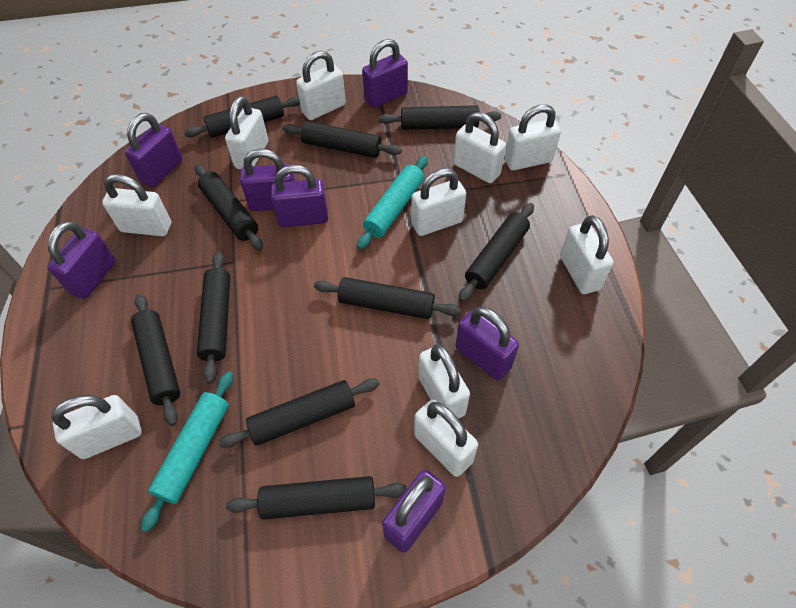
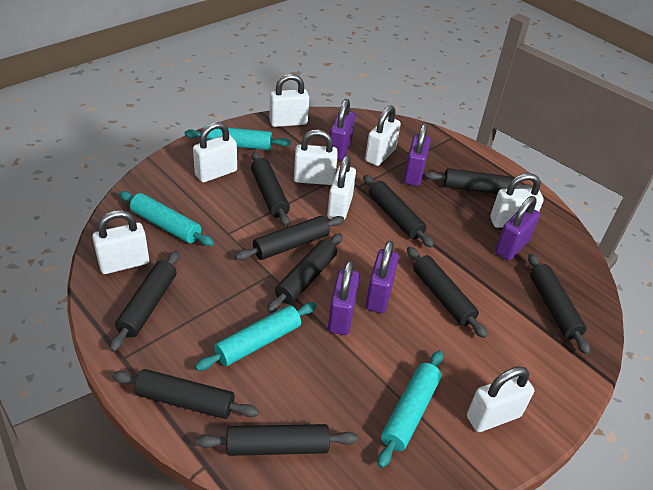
purple padlock: 7 -> 5
turquoise rolling pin: 2 -> 4
white padlock: 10 -> 8

